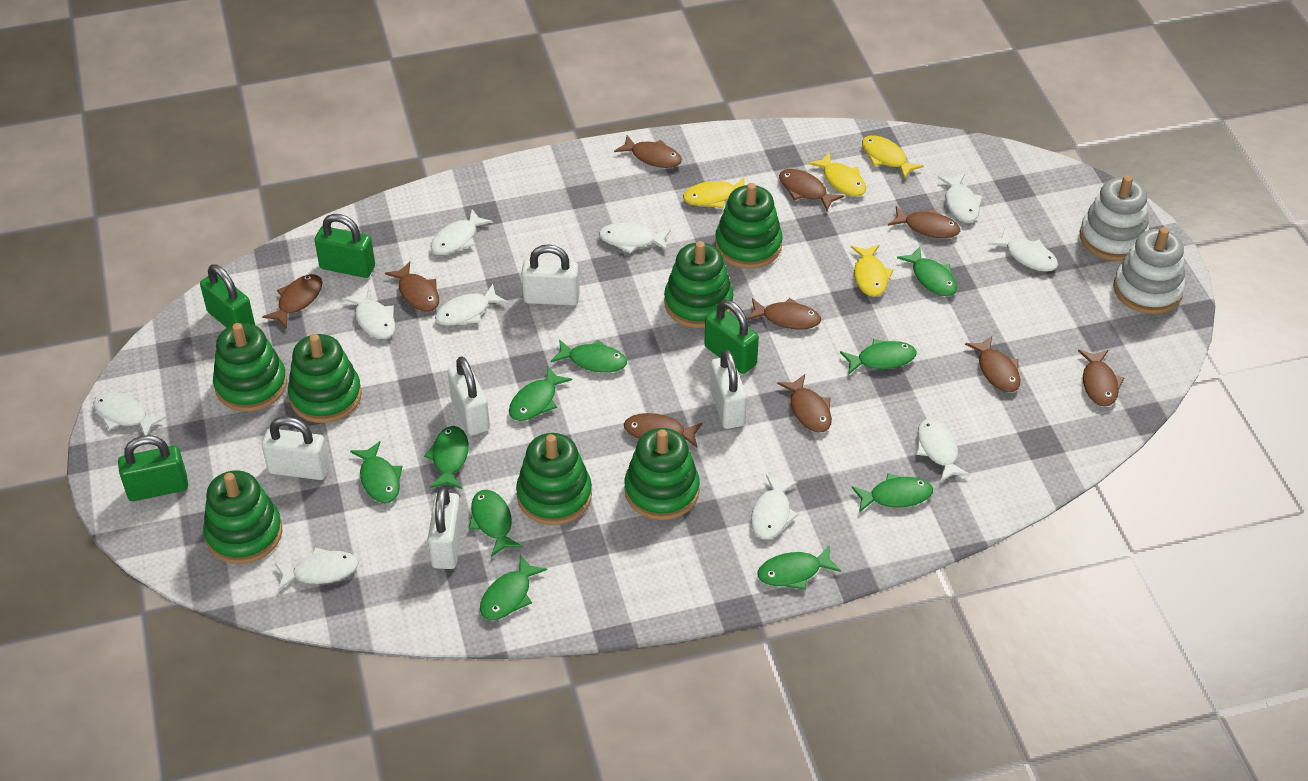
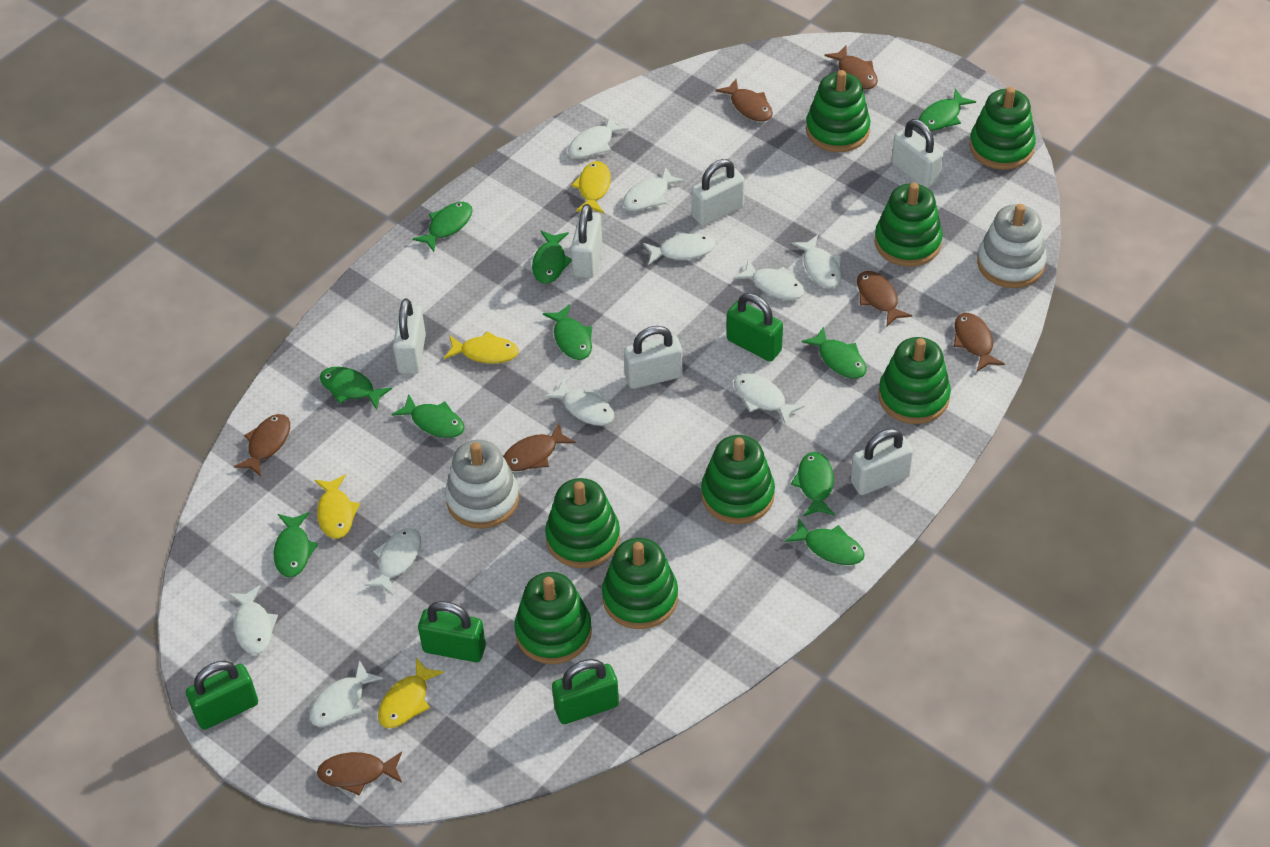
brown fish: 10 -> 7
green stacking toy: 7 -> 8
white padlock: 5 -> 6

